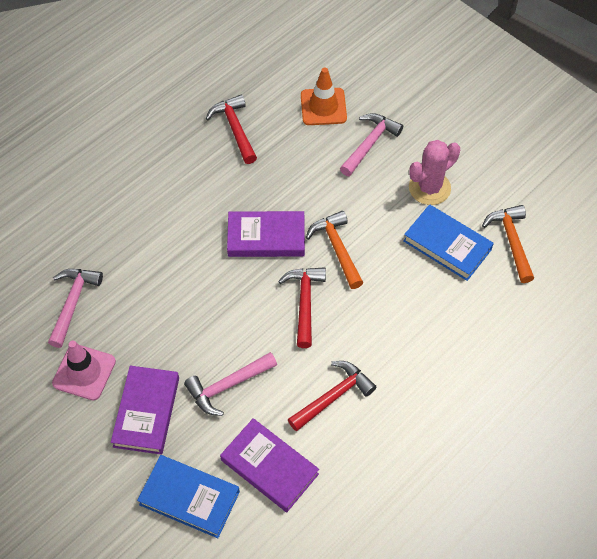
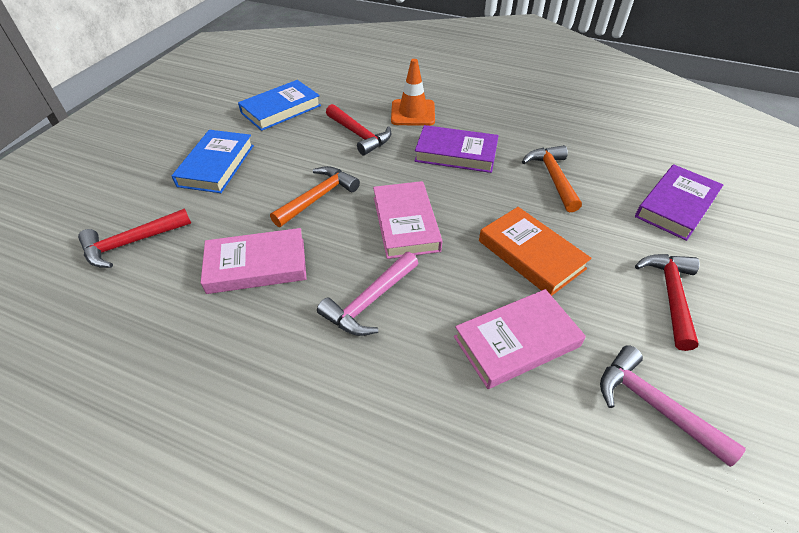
orange book: 0 -> 1
pink book: 0 -> 3
pink cactus: 1 -> 0
pink hammer: 3 -> 2
pink traffic cone: 1 -> 0
purple book: 3 -> 2

